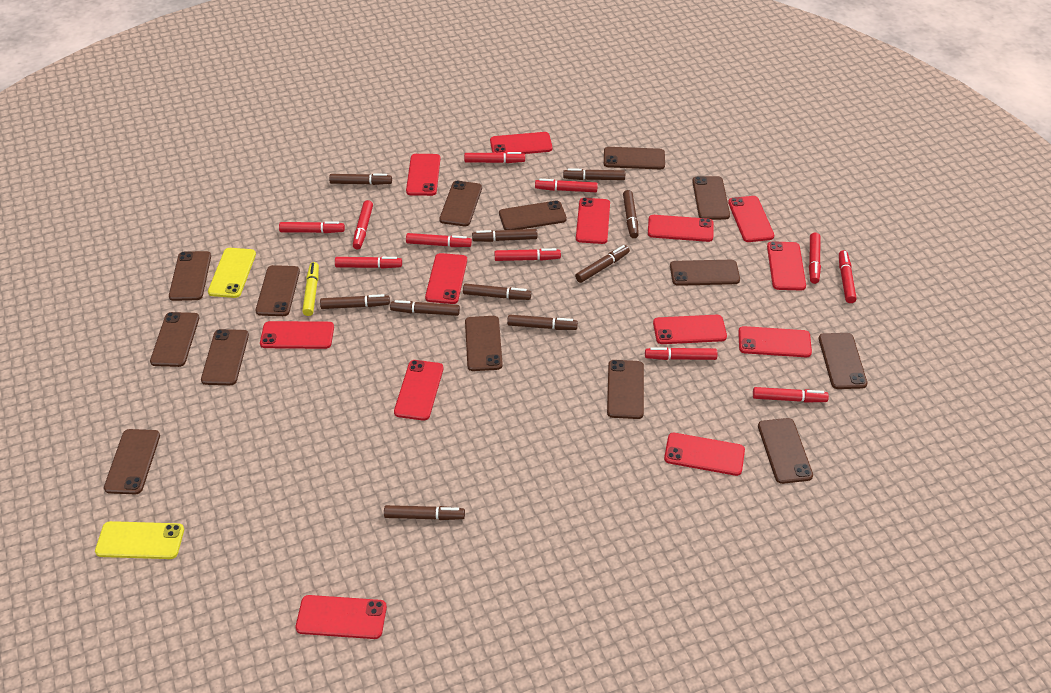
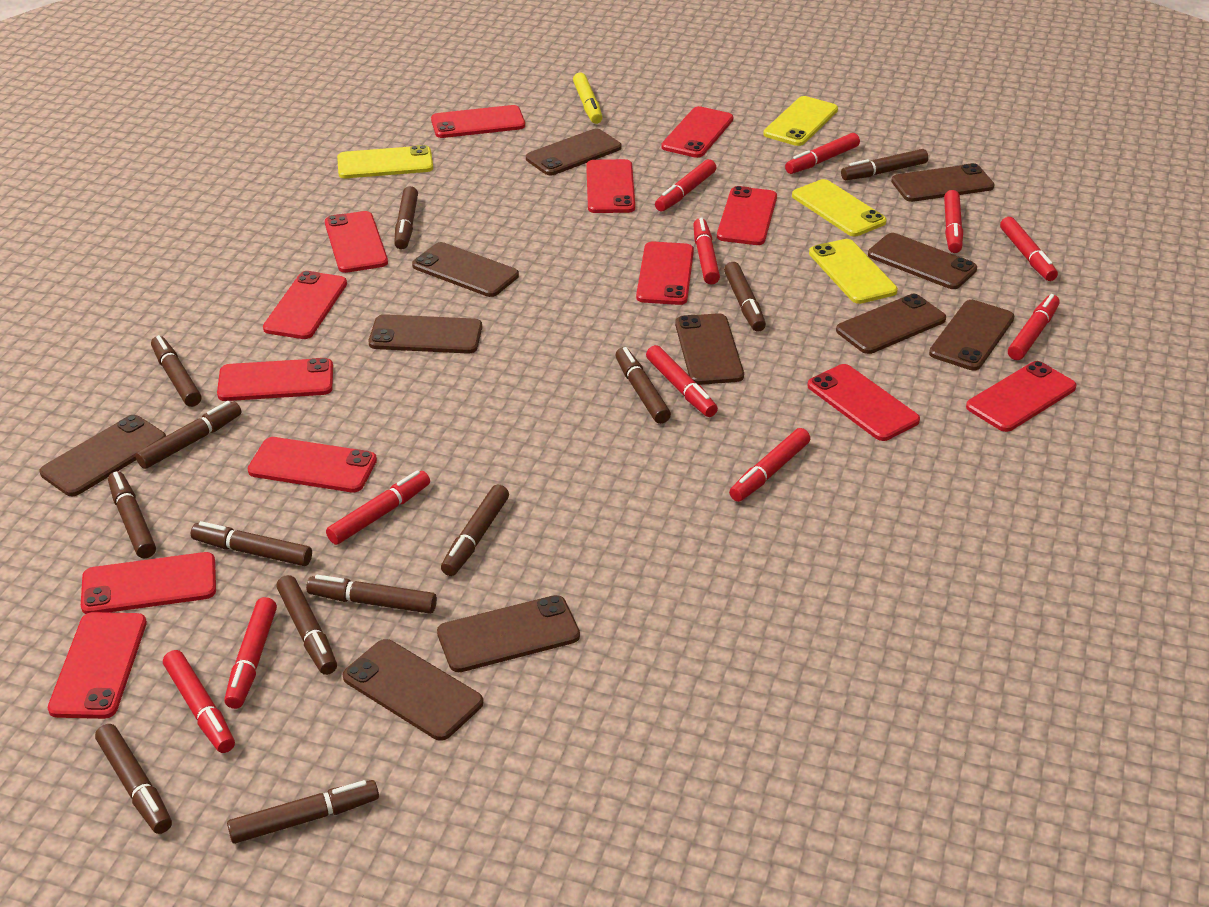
brown marker: 10 -> 13
brown phone: 14 -> 11
yellow phone: 2 -> 4

